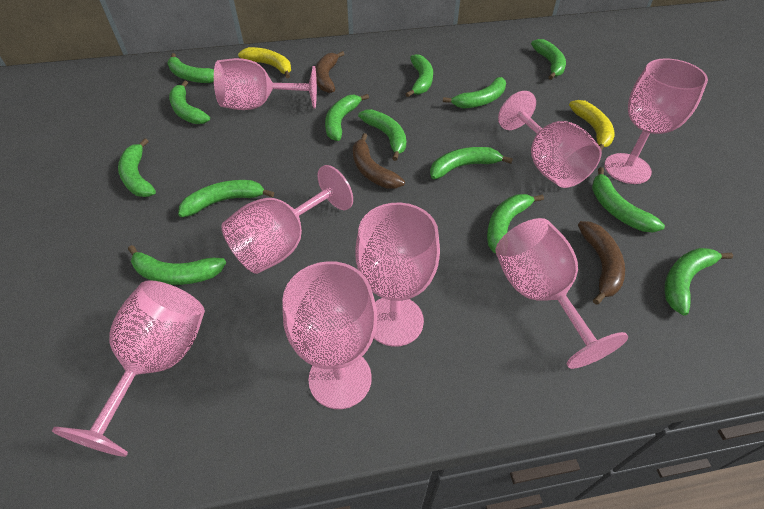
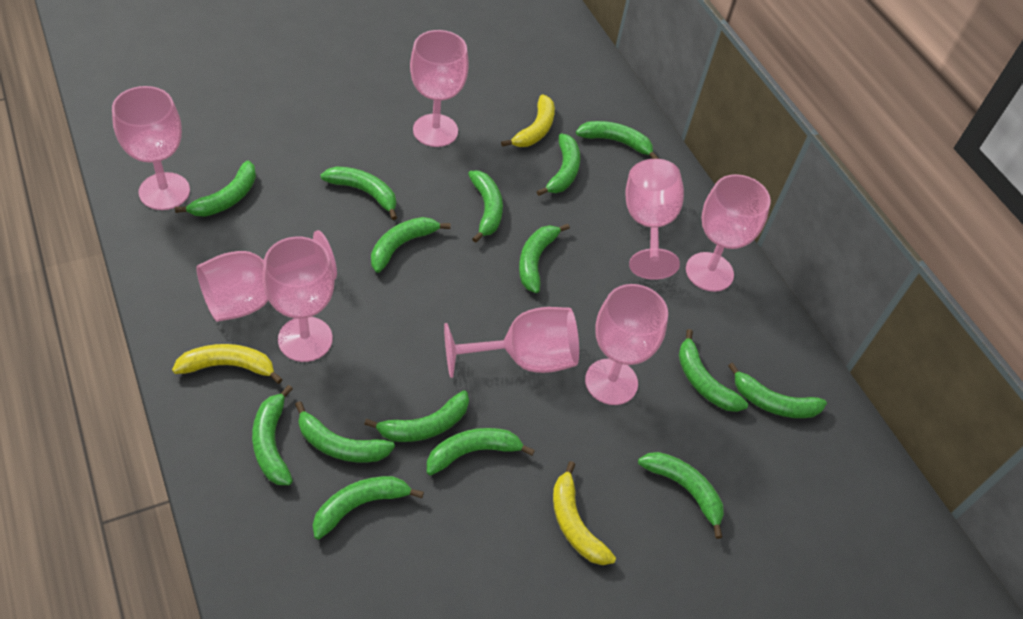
brown banana: 3 -> 0
green banana: 14 -> 15
yellow banana: 2 -> 3

